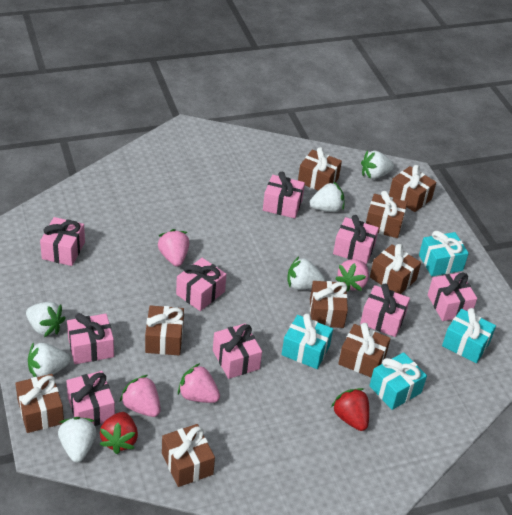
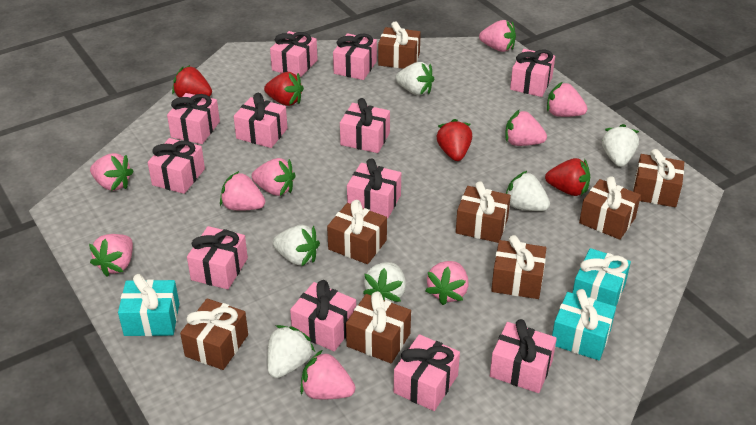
brown gift: 9 -> 8
pink gift: 9 -> 12
pink strawberry: 4 -> 9
red strawberry: 2 -> 4
turquoise gift: 4 -> 3

